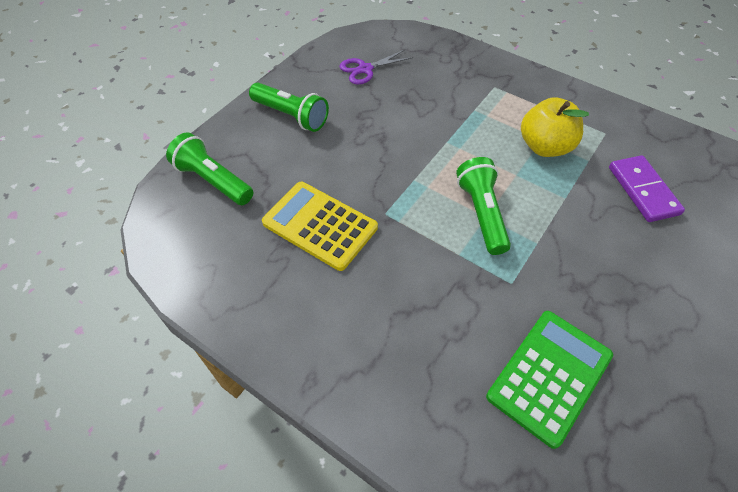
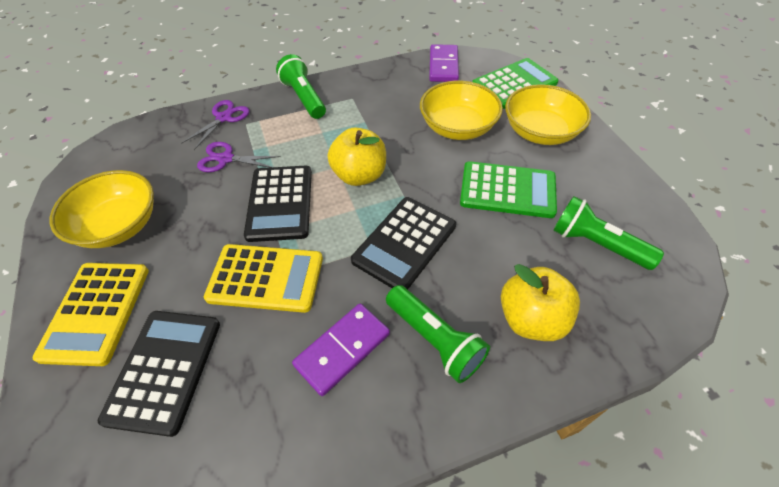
black calculator: 0 -> 3
green calculator: 1 -> 2
purple domino: 1 -> 2
purple scissors: 1 -> 2
yellow apple: 1 -> 2
yellow bowl: 0 -> 3
yellow calculator: 1 -> 2

